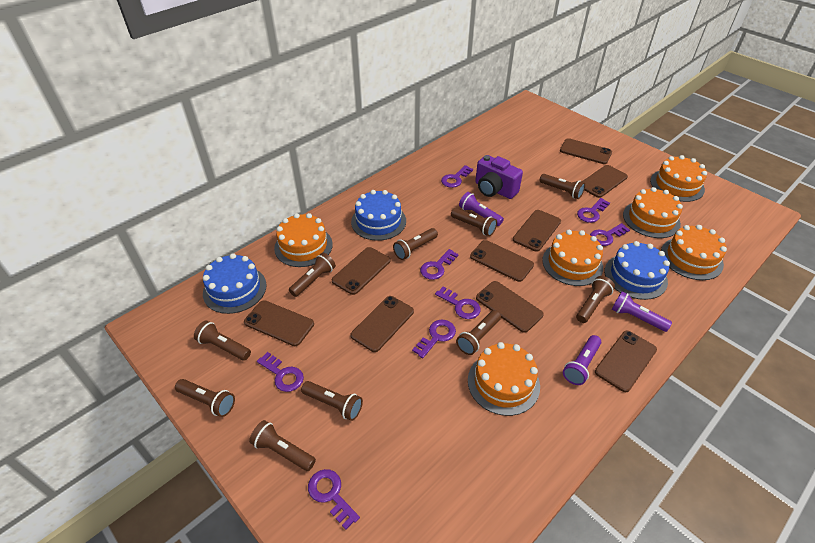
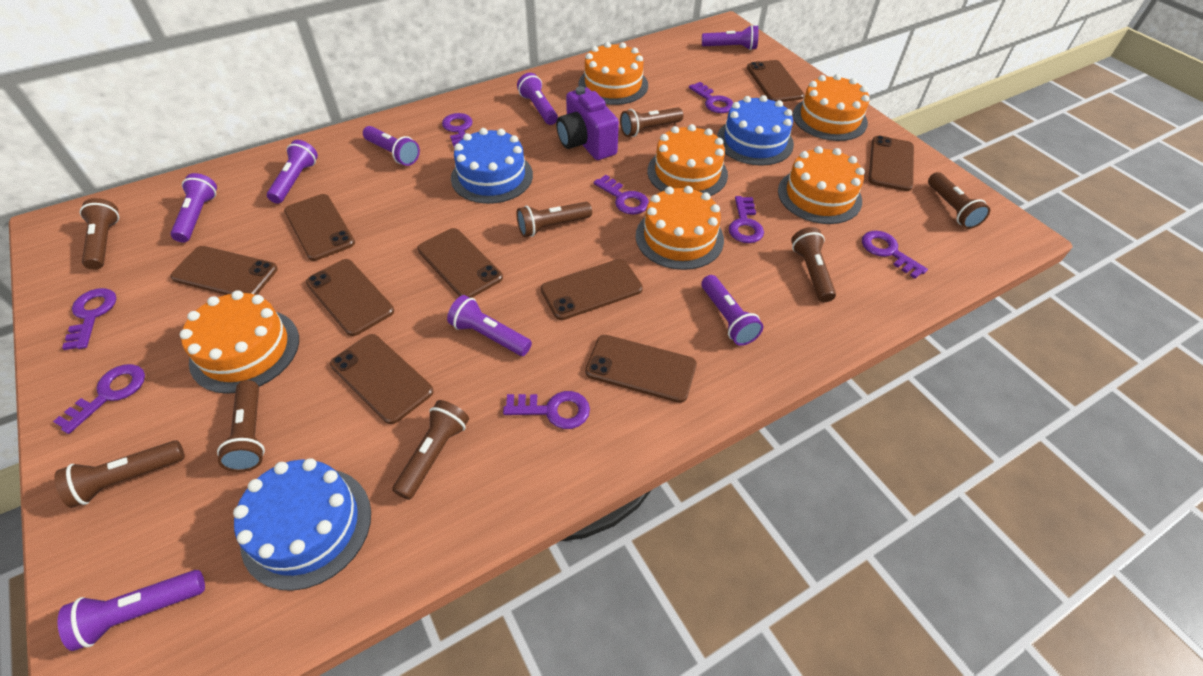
brown flashlight: 10 -> 8
purple flashlight: 3 -> 8

